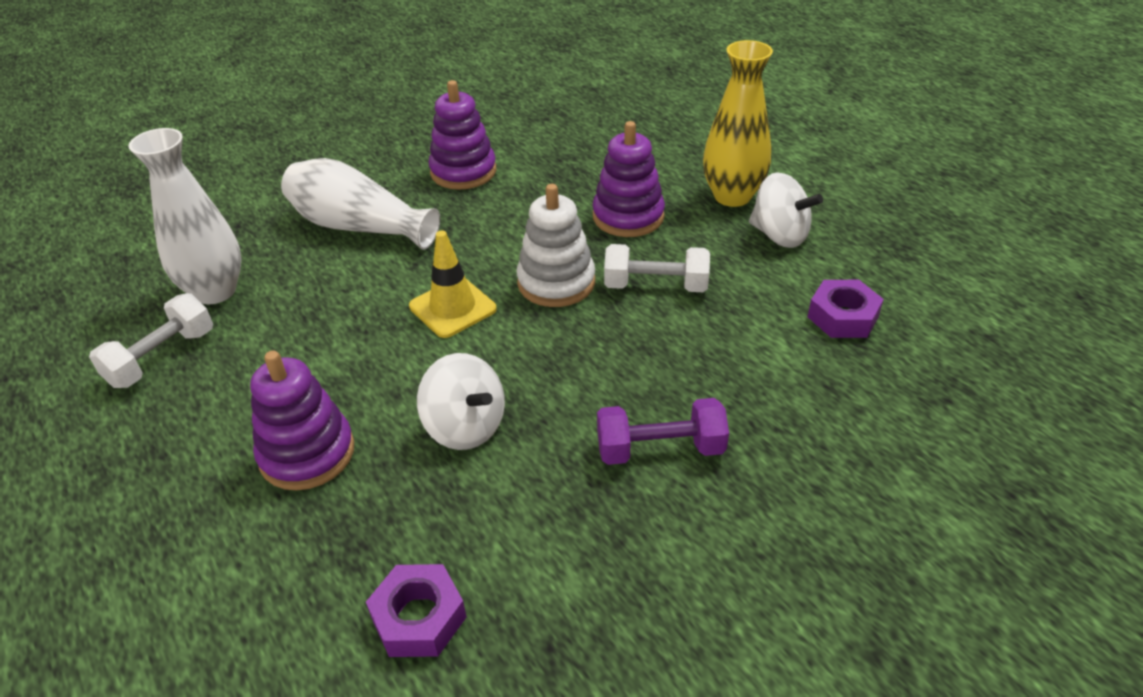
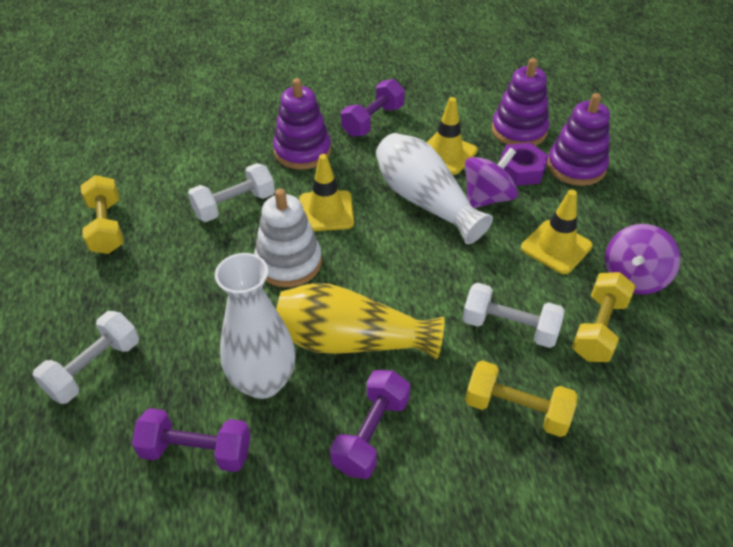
purple dumbbell: 1 -> 3
purple nut: 2 -> 1
purple spinning top: 0 -> 2
white dumbbell: 2 -> 3
white spinning top: 2 -> 0
yellow dumbbell: 0 -> 3
yellow traffic cone: 1 -> 3

